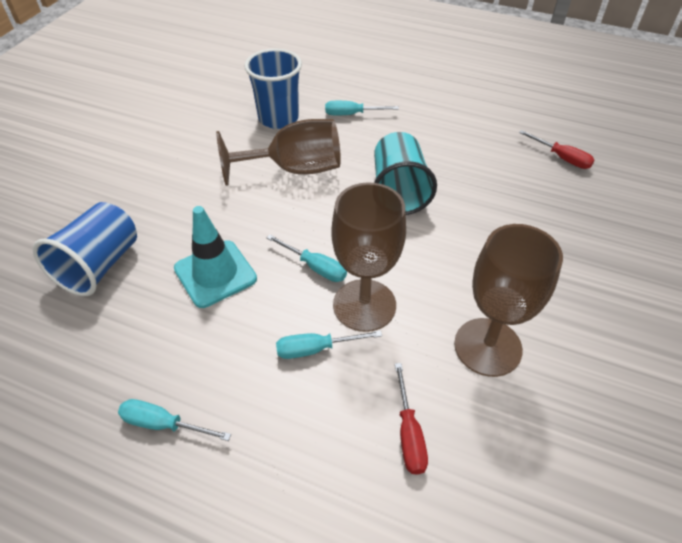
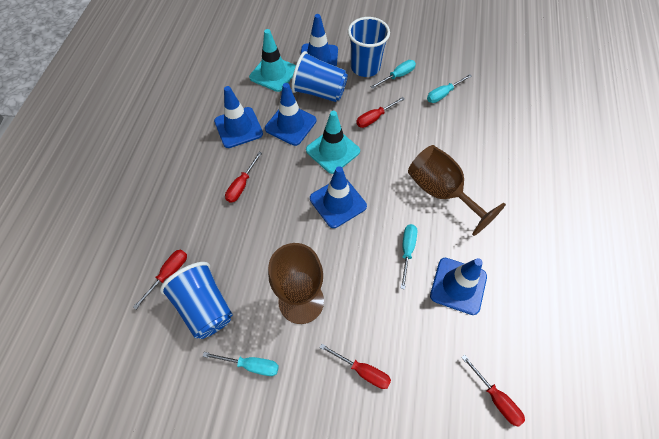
blue cup: 2 -> 3
blue traffic cone: 0 -> 5
brown goblet: 3 -> 2
red screwdriver: 2 -> 5
turquoise cup: 1 -> 0
turquoise traffic cone: 1 -> 2

